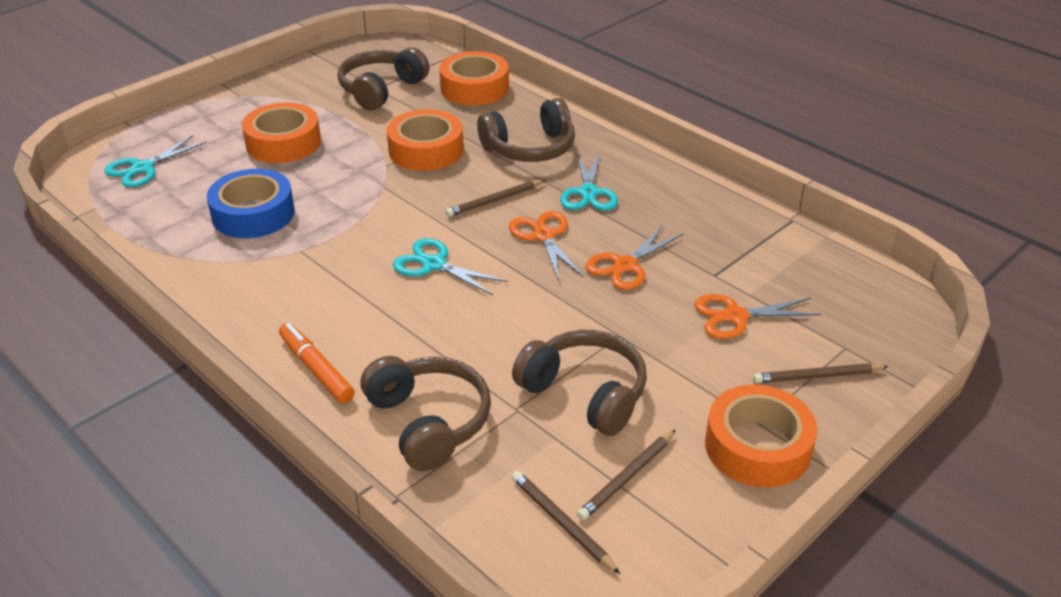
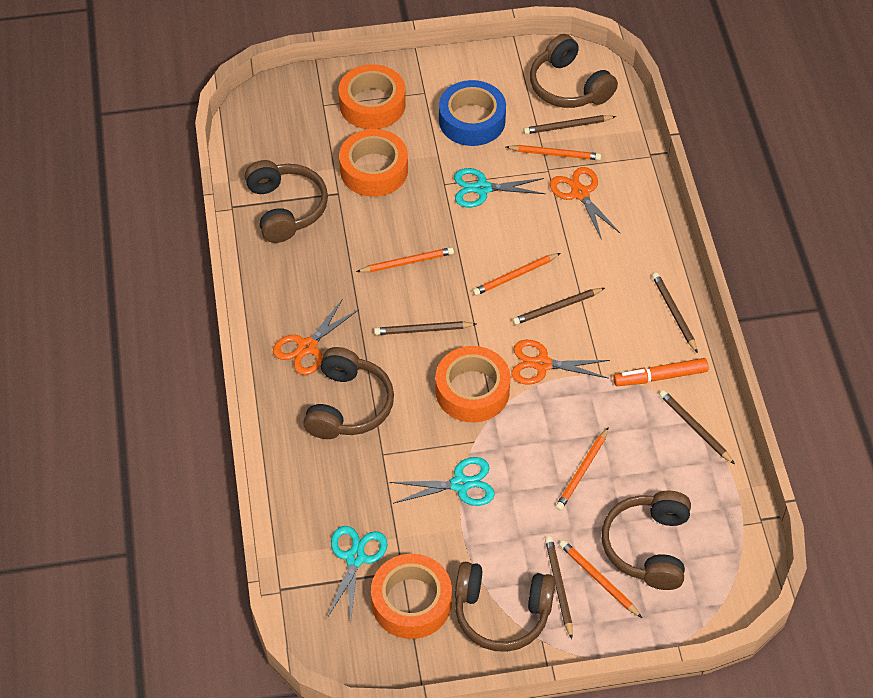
brown headphones: 4 -> 5
brown pencil: 4 -> 6
orange pencil: 0 -> 5

